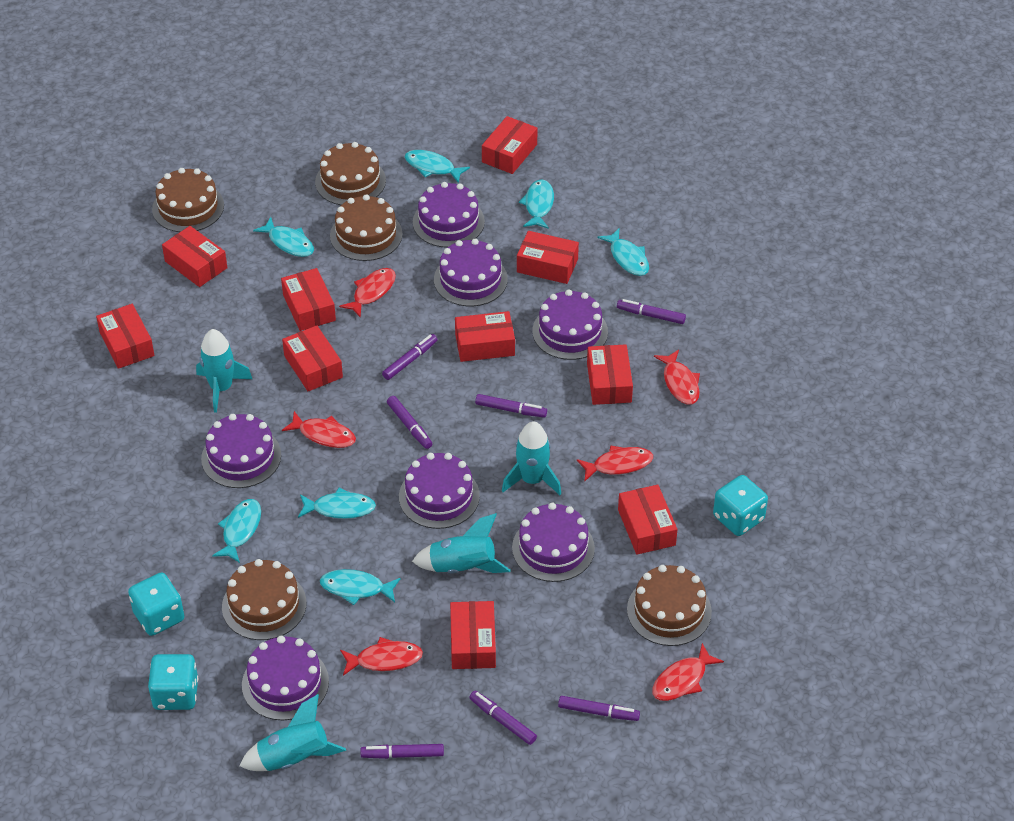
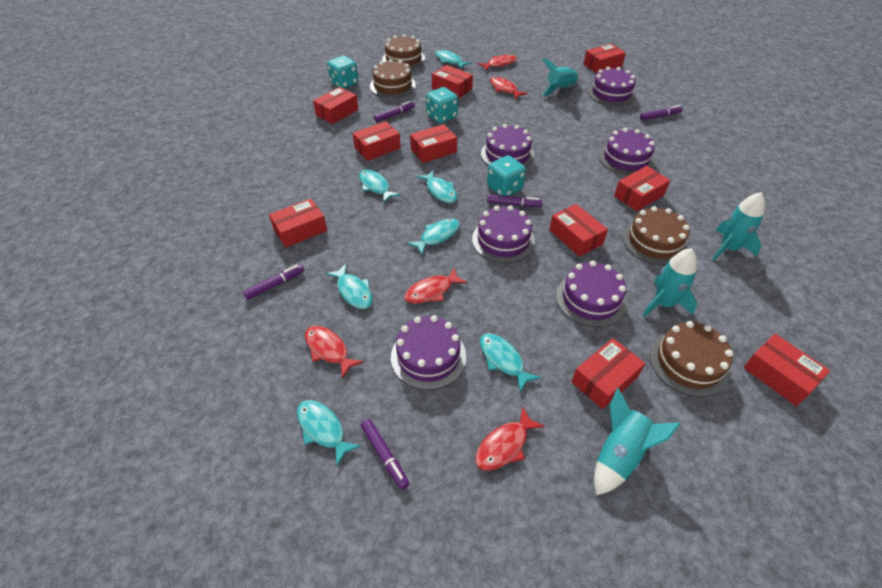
brown cake: 5 -> 4
purple cake: 7 -> 6
purple marker: 7 -> 5
red fish: 6 -> 5

